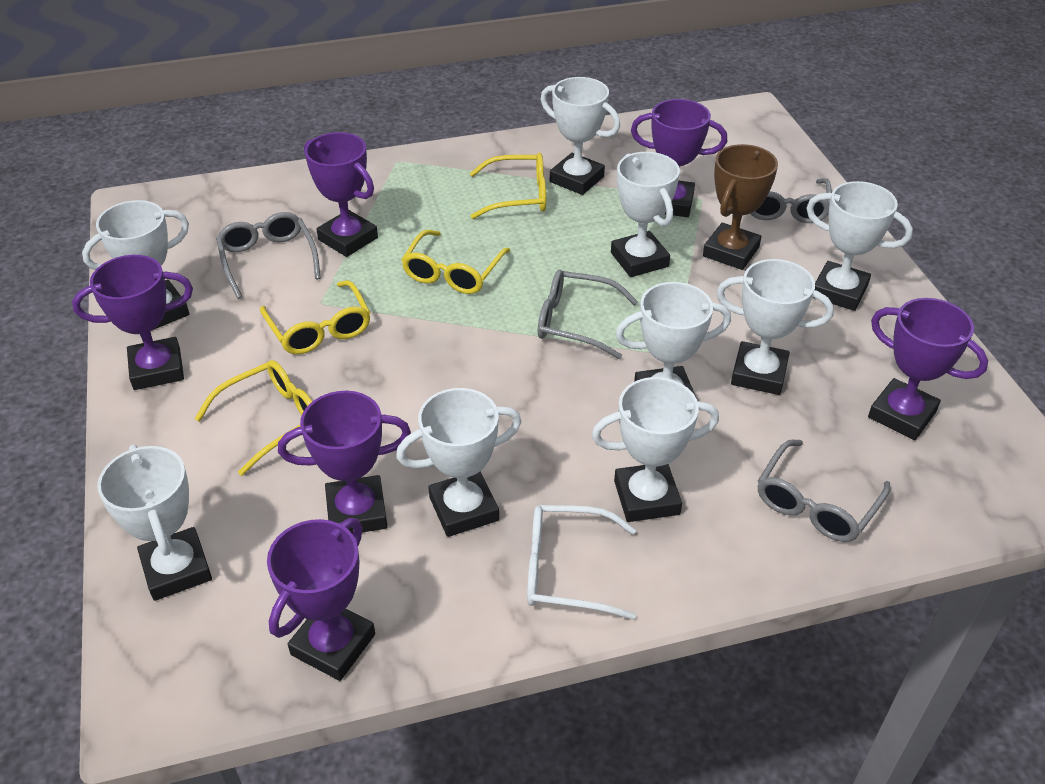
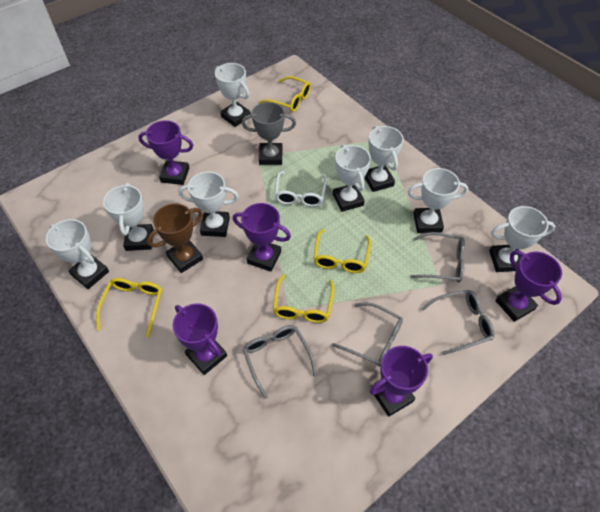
grey trophy: 0 -> 1
purple trophy: 6 -> 5
white trophy: 9 -> 8

